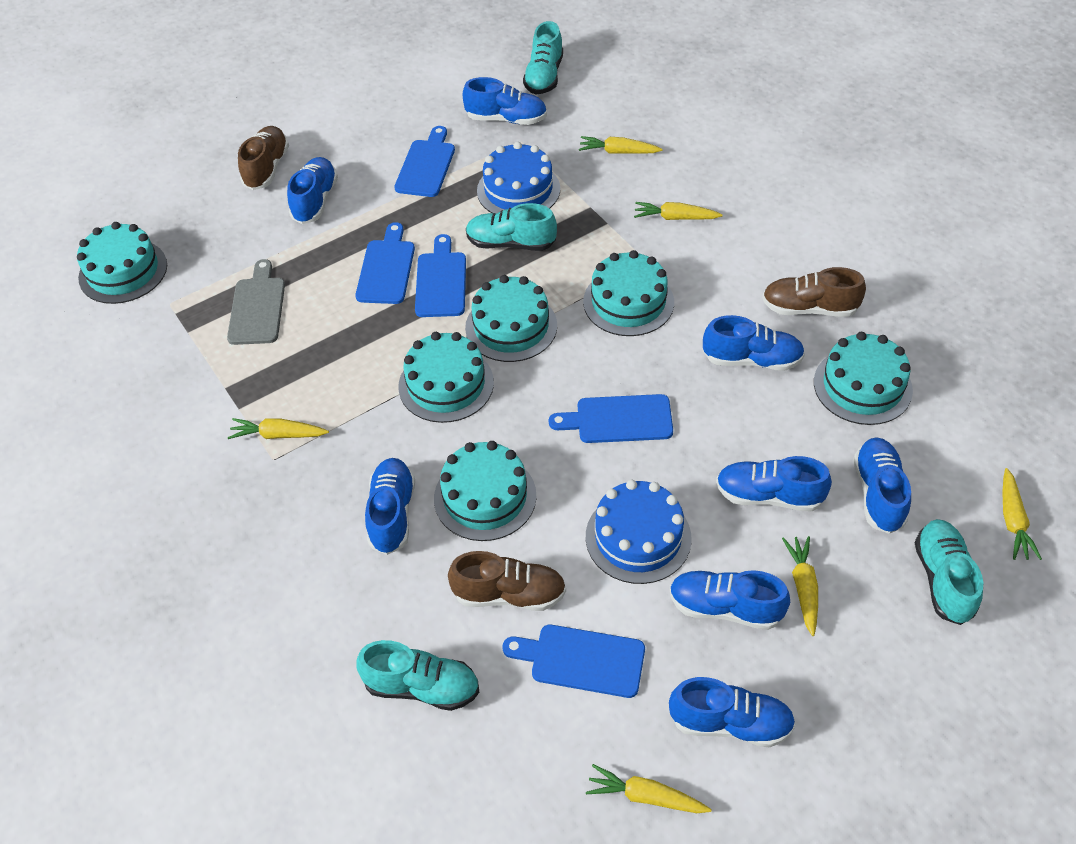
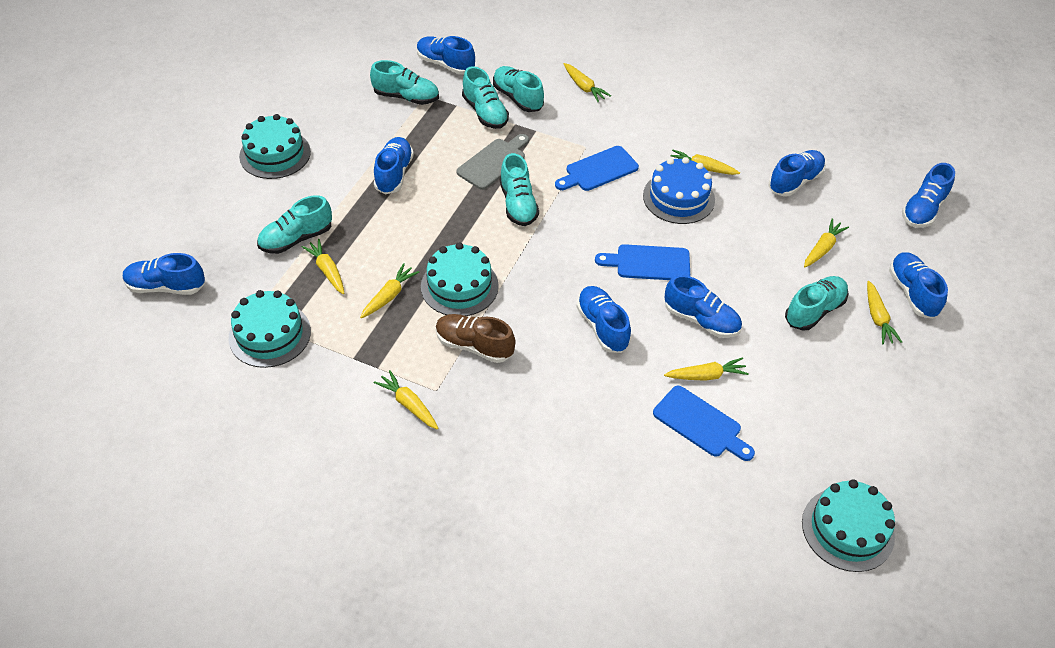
blue cake: 2 -> 1
blue cutting board: 5 -> 3
brown shoe: 3 -> 1
turquoise cake: 6 -> 4
turquoise shoe: 4 -> 6
yellow carrot: 6 -> 8

